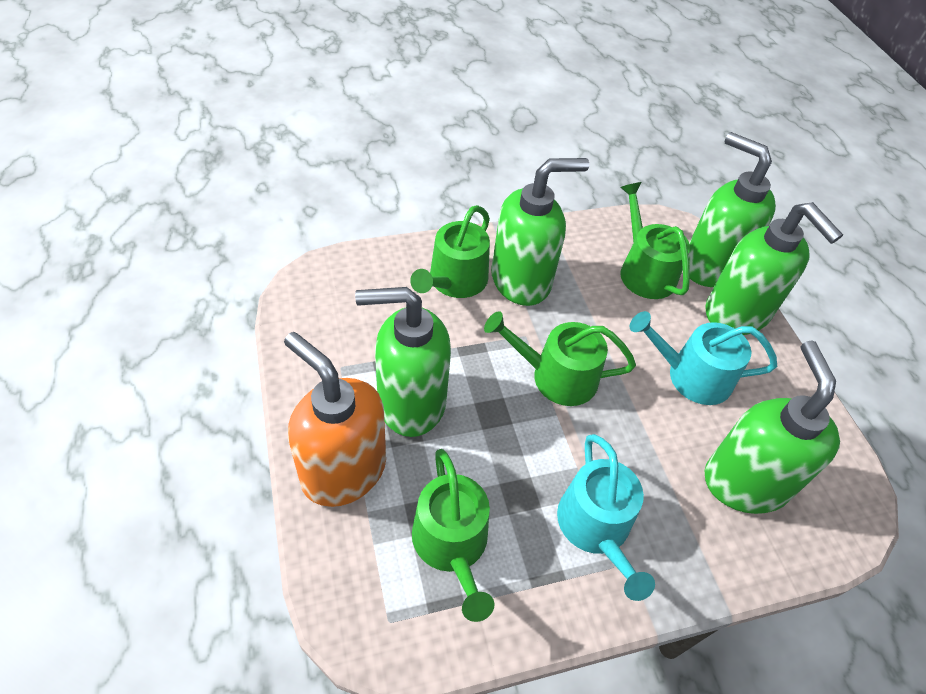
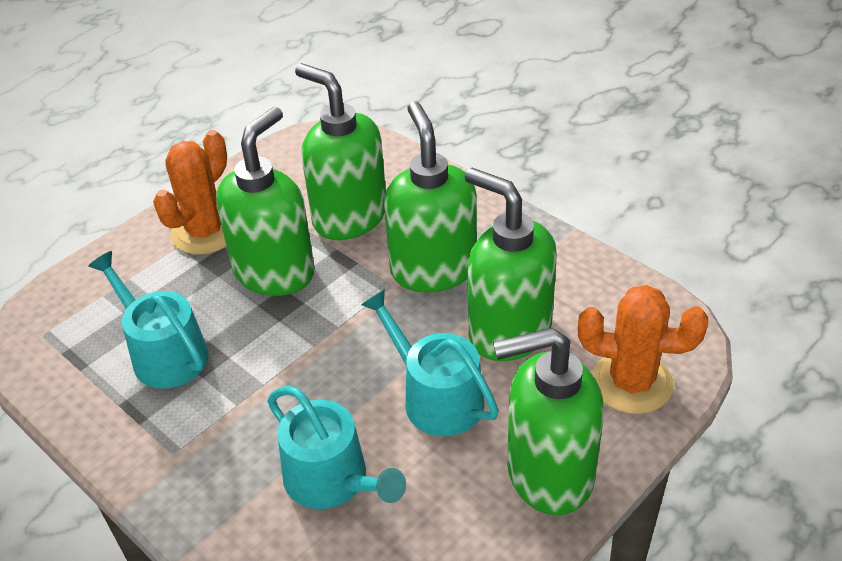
green watering can: 4 -> 0
orange cactus: 0 -> 2
orange soap dispenser: 1 -> 0
turquoise watering can: 2 -> 3

